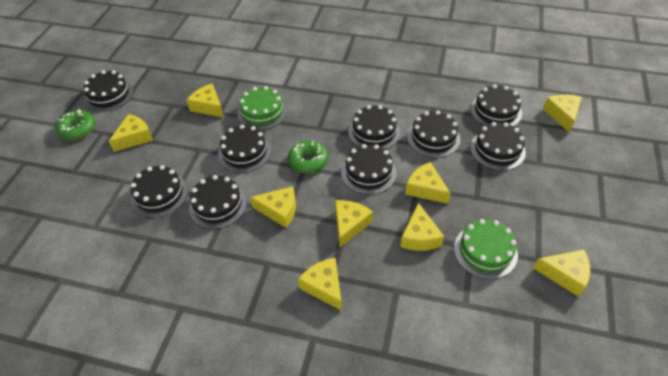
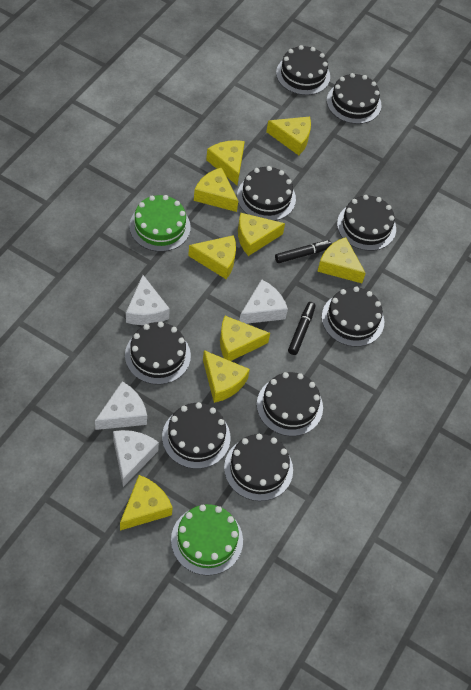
black marker: 0 -> 2
green donut: 2 -> 0
white cheese: 0 -> 4

